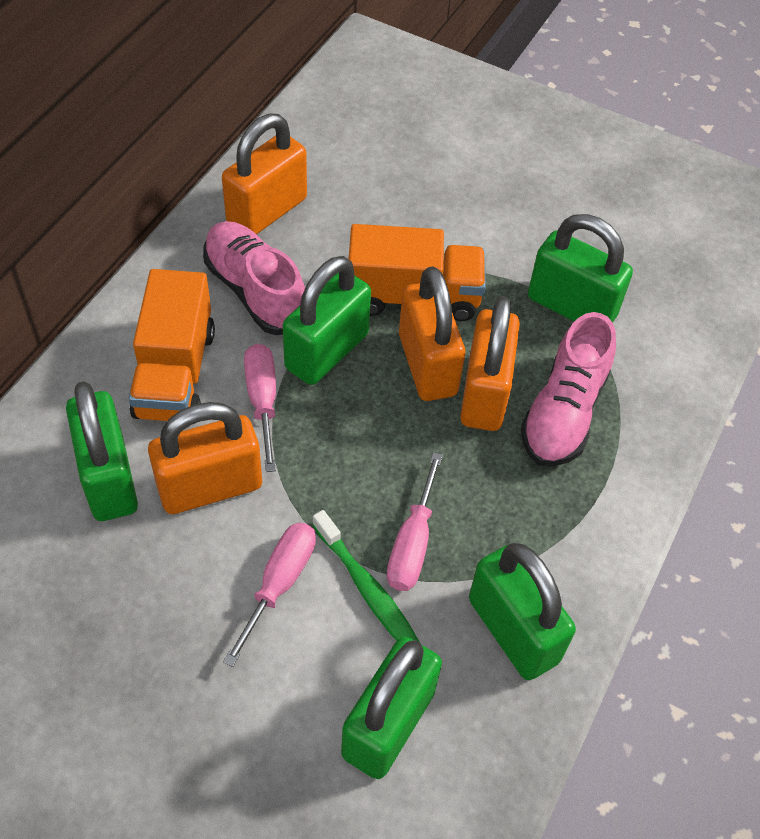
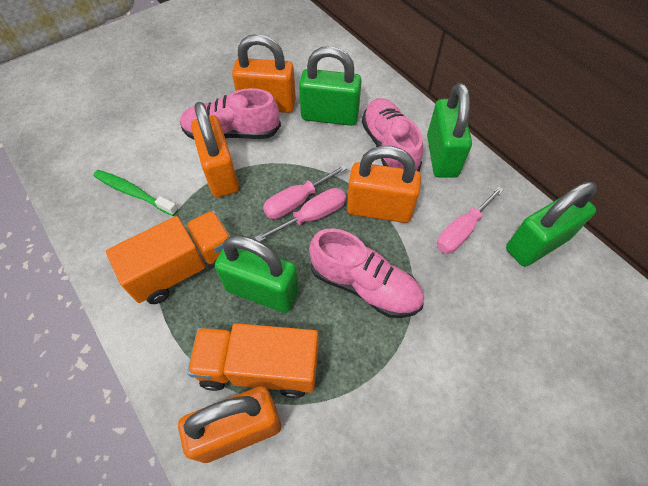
green padlock: 5 -> 4
pink shoe: 2 -> 3

